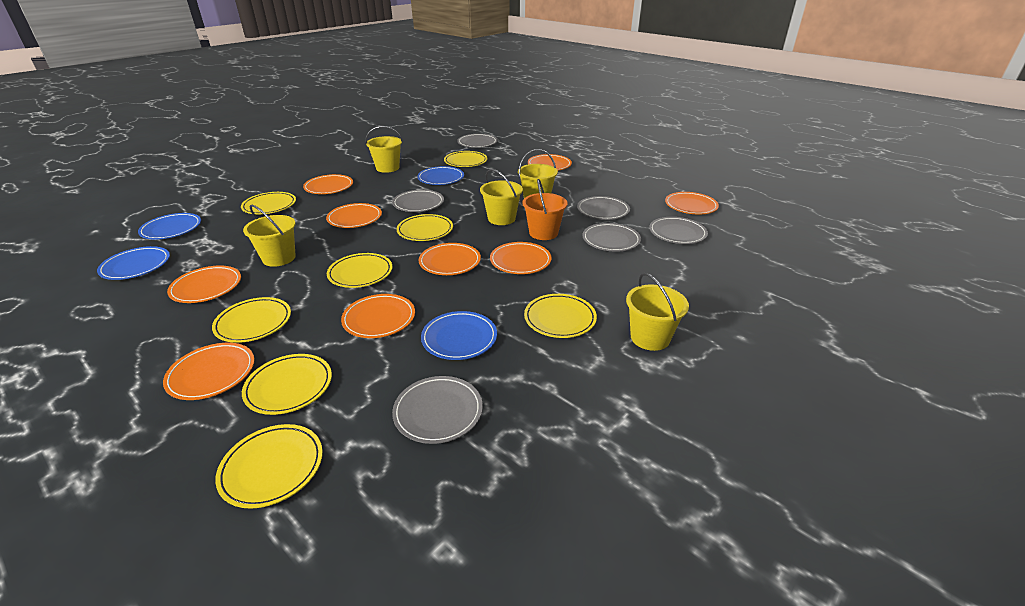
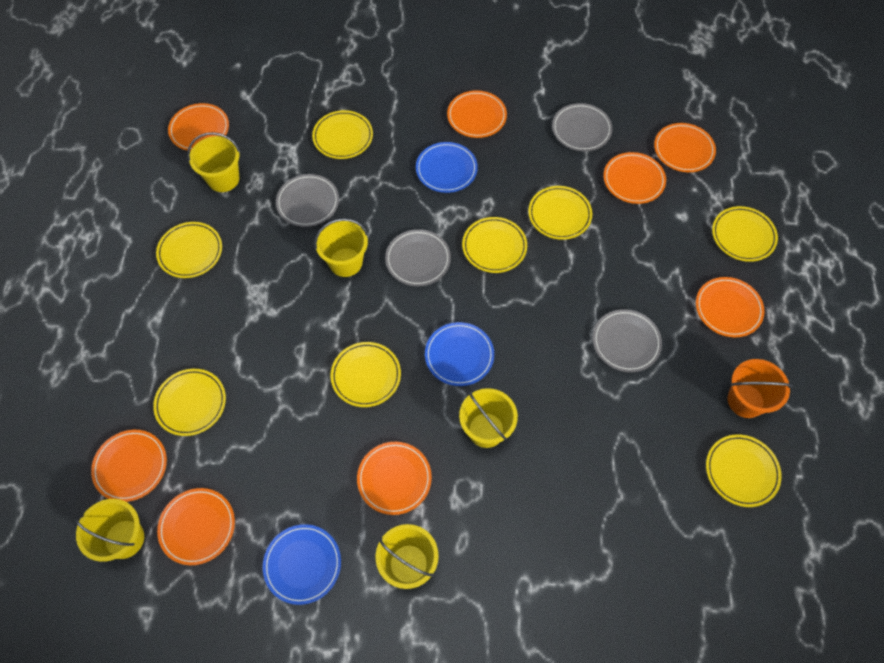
blue plate: 4 -> 3
grey plate: 6 -> 4
orange plate: 9 -> 8

